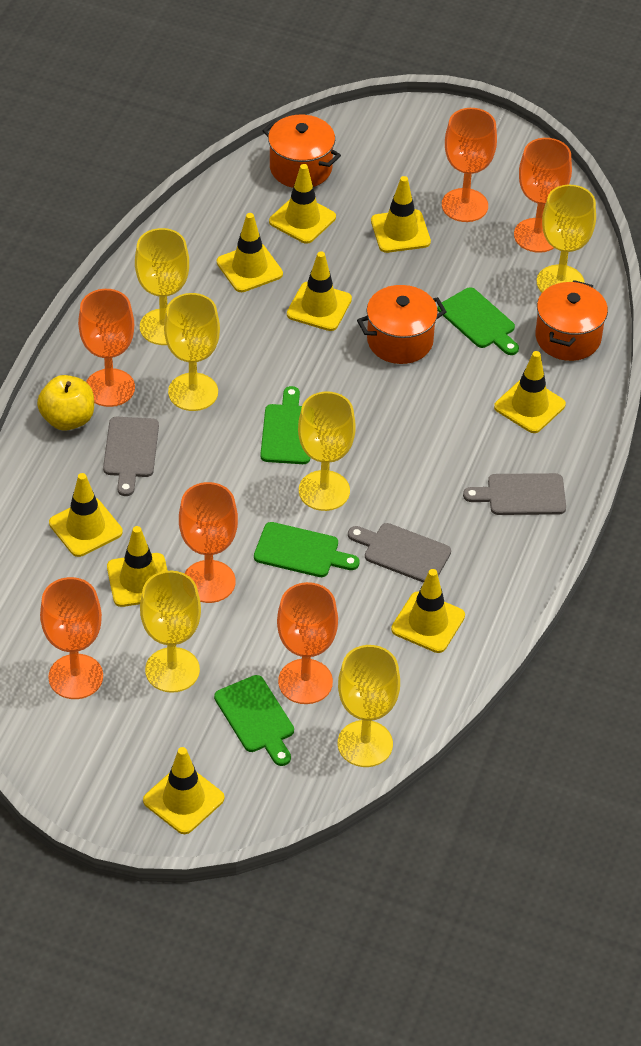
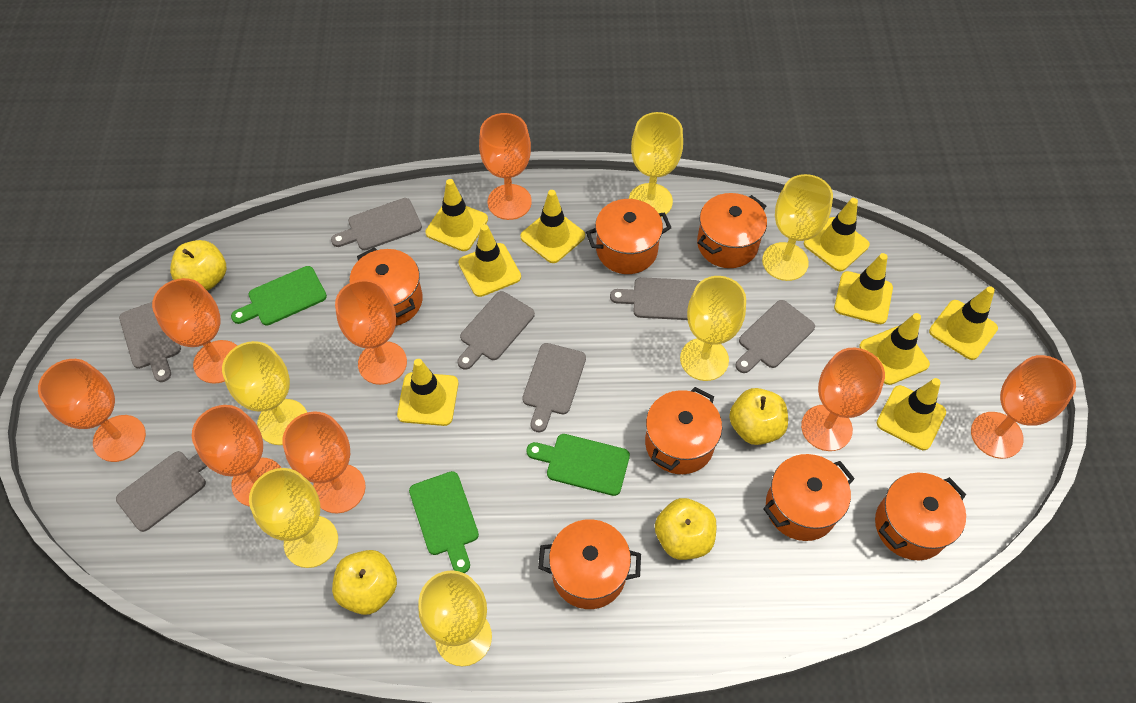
green cutting board: 4 -> 3
grey cutting board: 3 -> 7
orange goblet: 6 -> 8
orange pot: 3 -> 7
yellow apple: 1 -> 4

